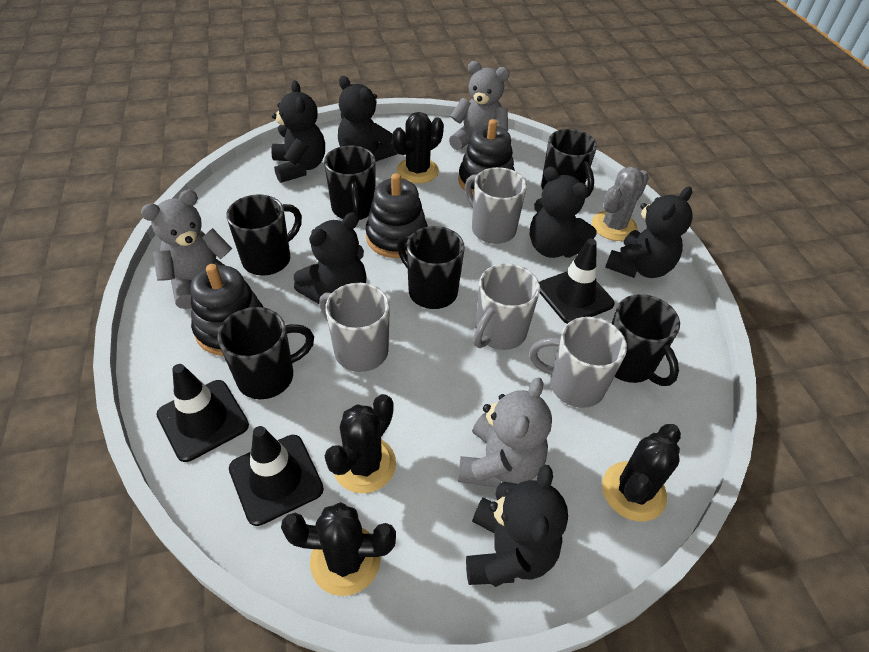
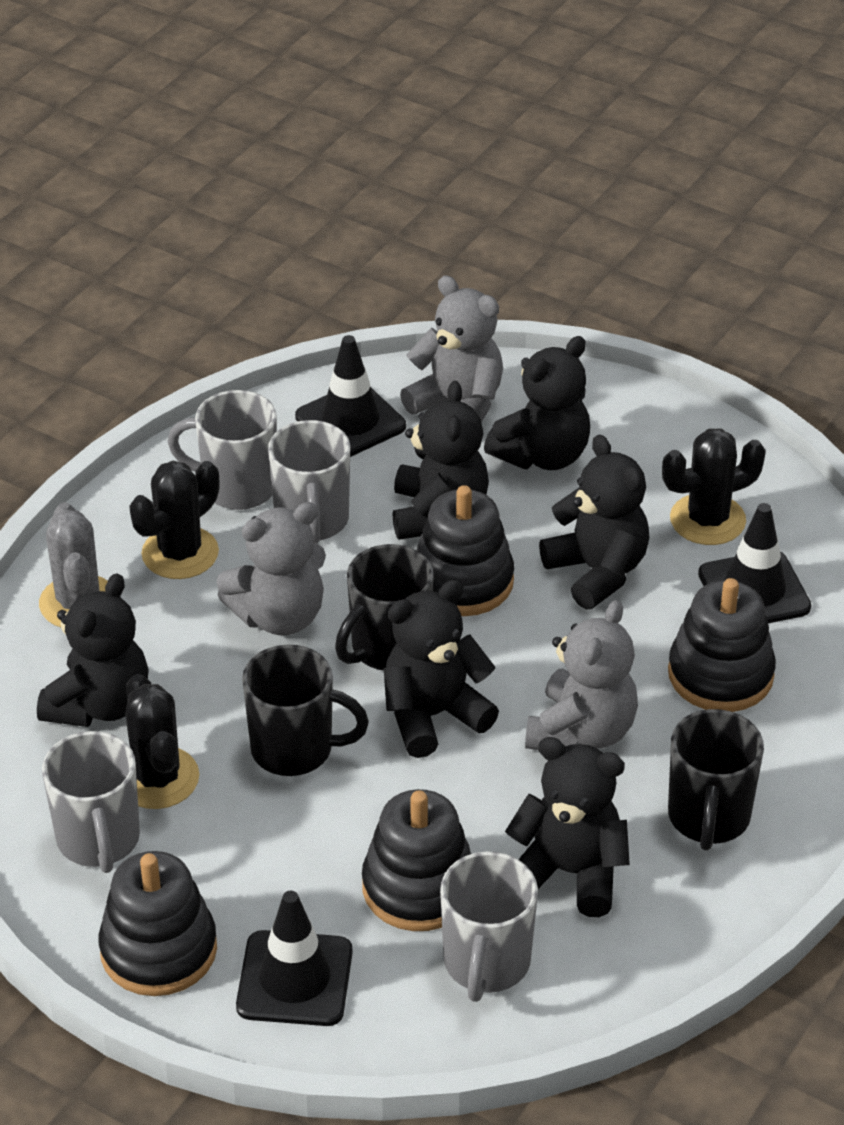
black cactus: 4 -> 3
black mug: 6 -> 3
black stacking toy: 3 -> 4

